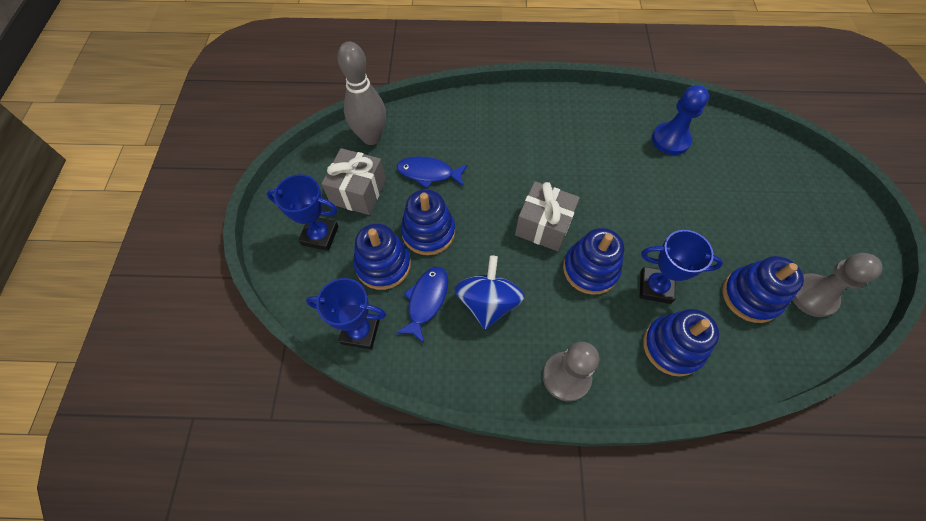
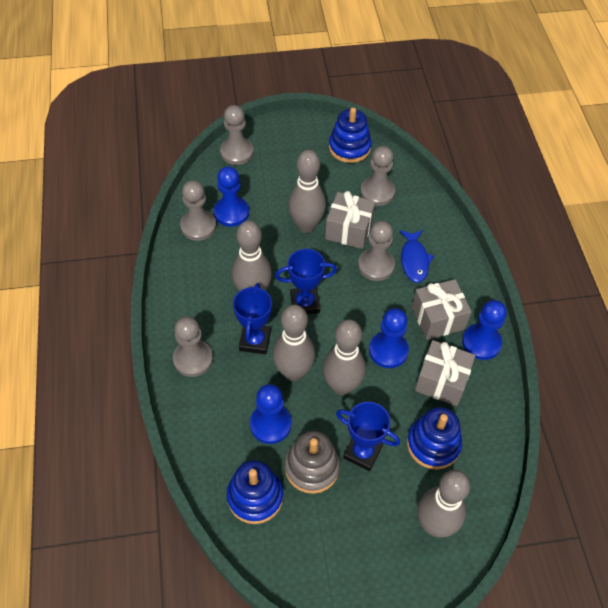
blue fish: 2 -> 1
blue pawn: 1 -> 4
blue spinning top: 1 -> 0
blue stacking toy: 5 -> 3
grey bowling pin: 1 -> 5
grey gift: 2 -> 3
grey pawn: 2 -> 5
grey stacking toy: 0 -> 1

